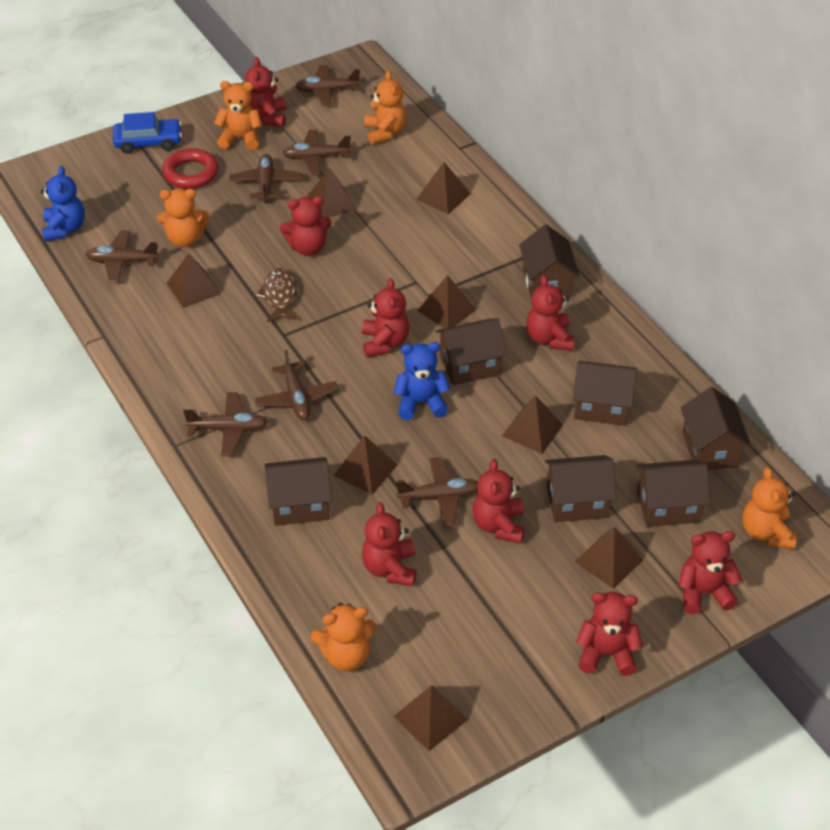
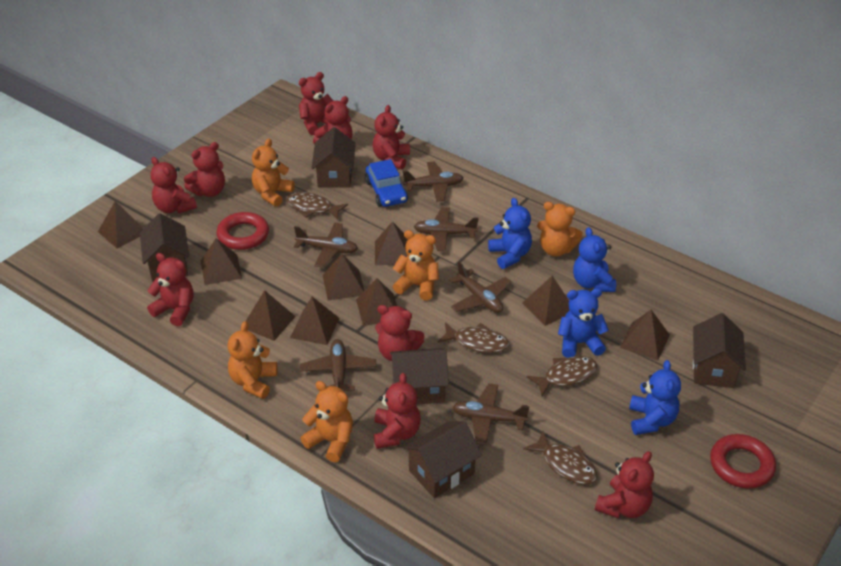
blue teddy bear: 2 -> 4
brown fish: 1 -> 4
brown house: 7 -> 5
brown plane: 7 -> 6
brown pyramid: 8 -> 9
red ring: 1 -> 2
red teddy bear: 8 -> 9

